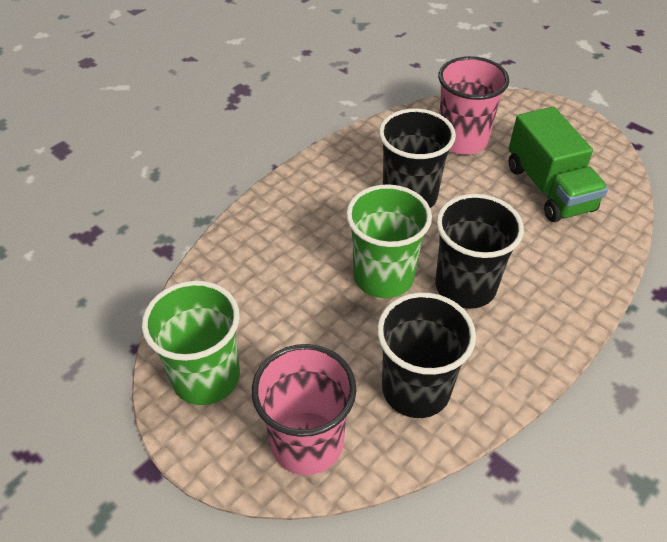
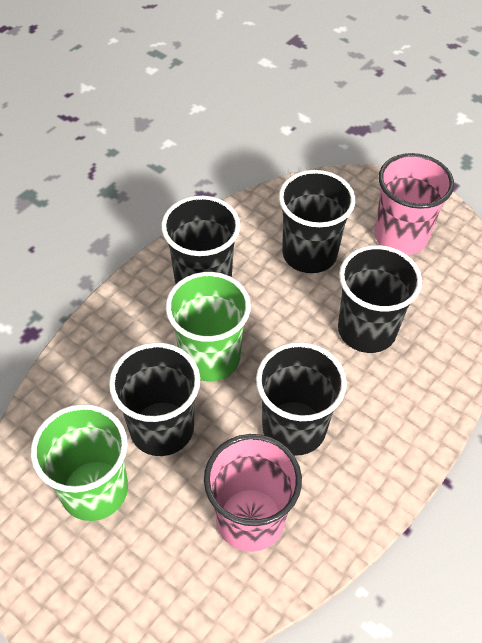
black cup: 3 -> 5
green truck: 1 -> 0

